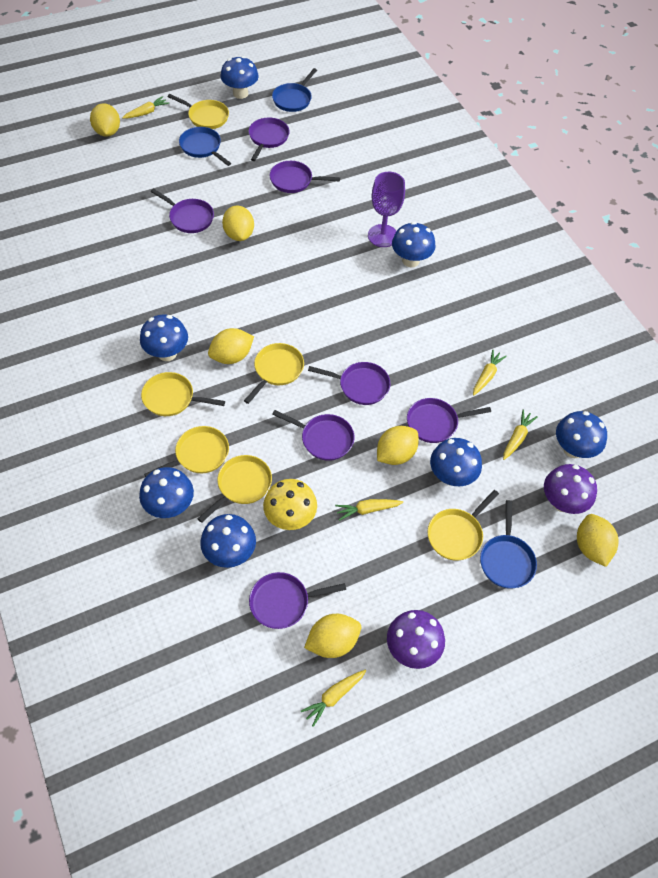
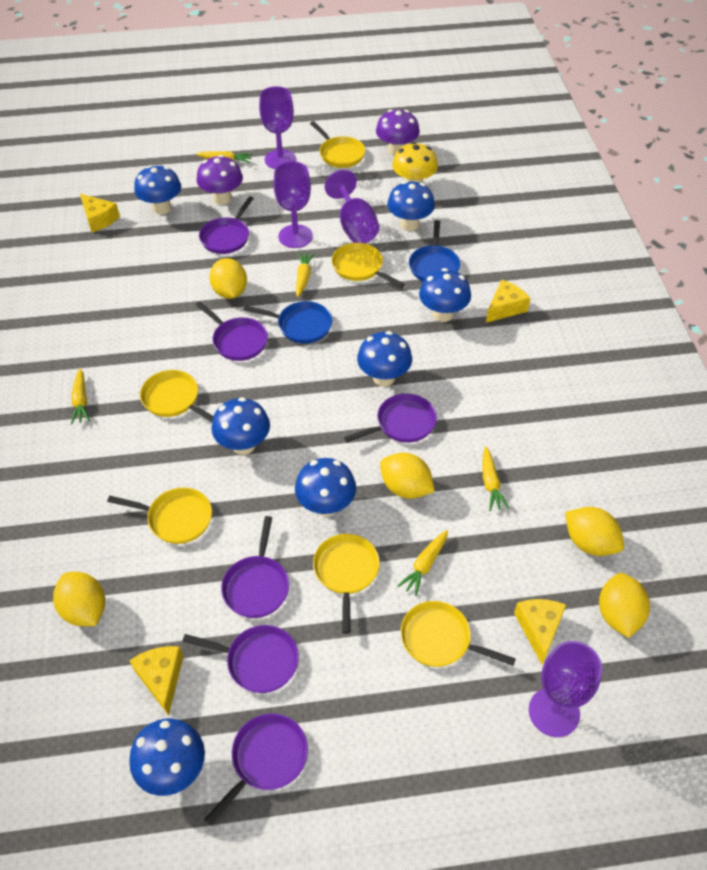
blue pan: 3 -> 2
purple goblet: 1 -> 4
purple pan: 7 -> 6
yellow cheese: 0 -> 4
yellow lemon: 6 -> 5

